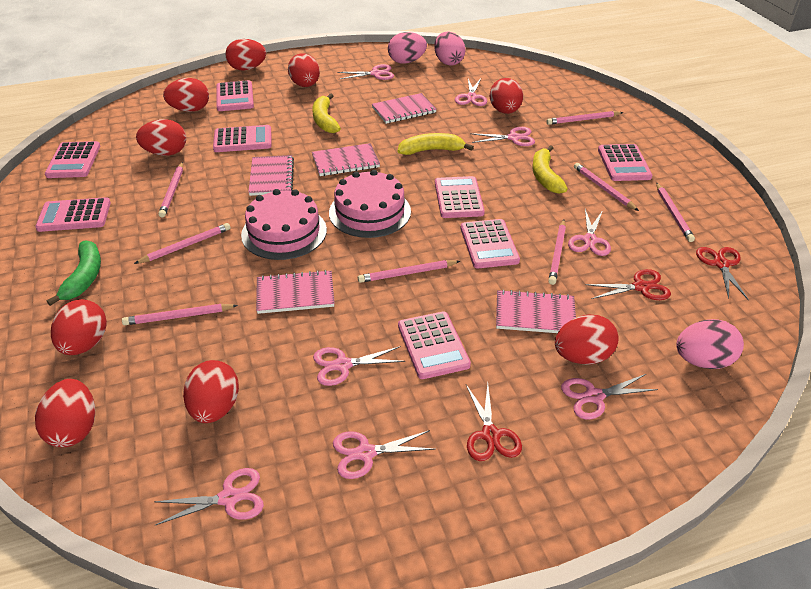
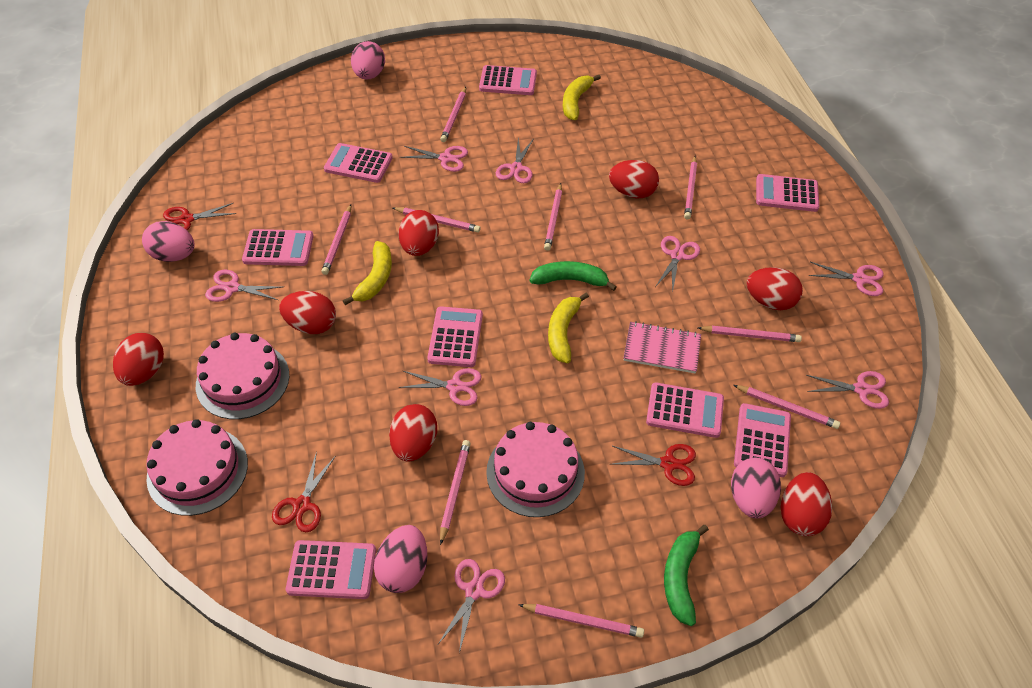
green banana: 1 -> 2
pink cake: 2 -> 3
pink egg: 3 -> 4
pink notebook: 5 -> 1
pink pencil: 8 -> 9
red egg: 9 -> 7

